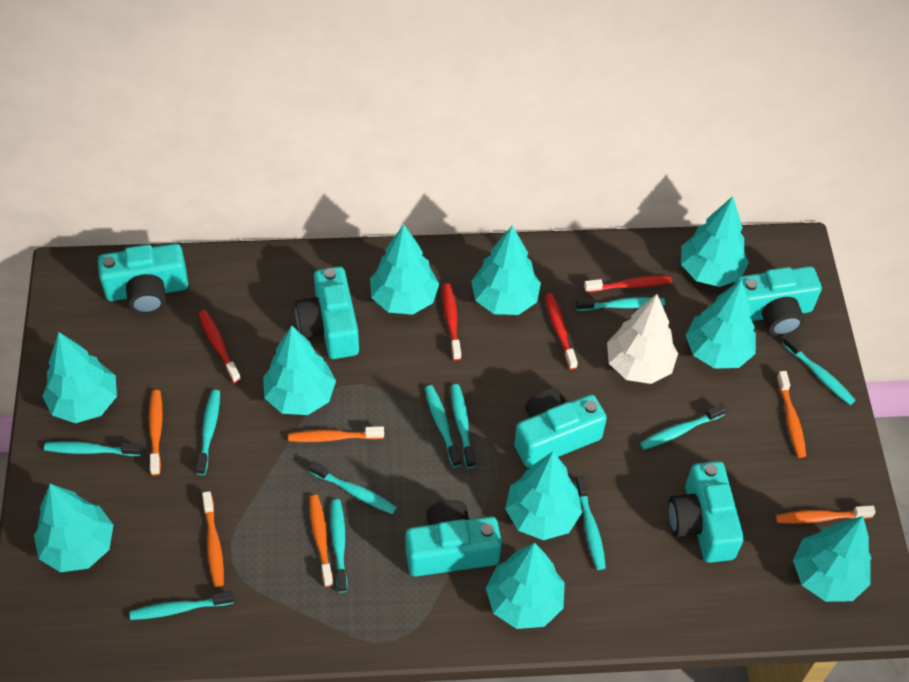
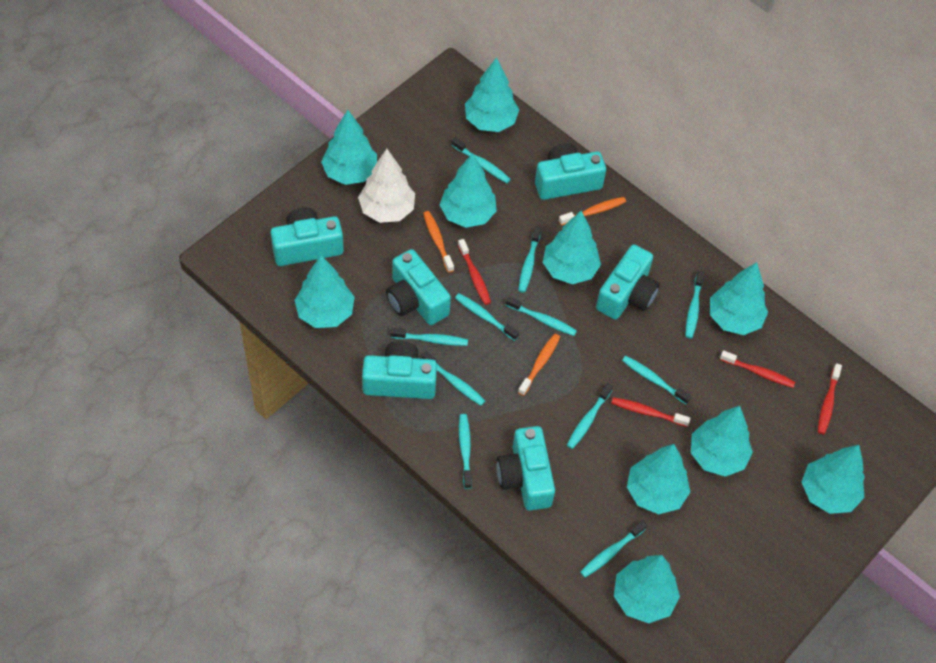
orange toothbrush: 6 -> 3

